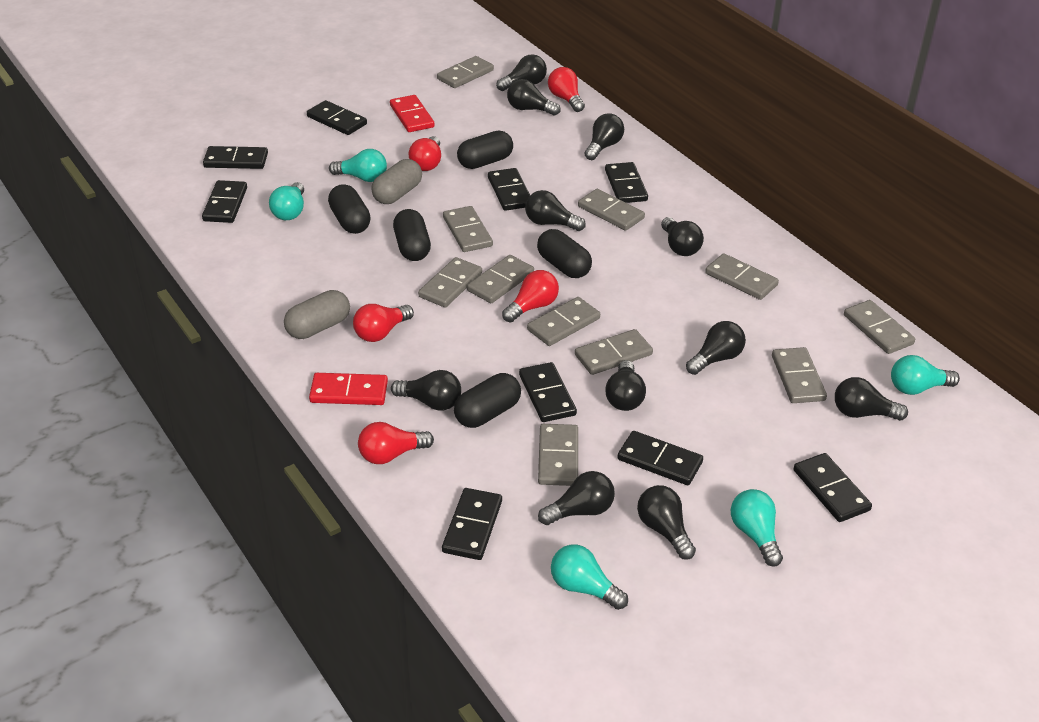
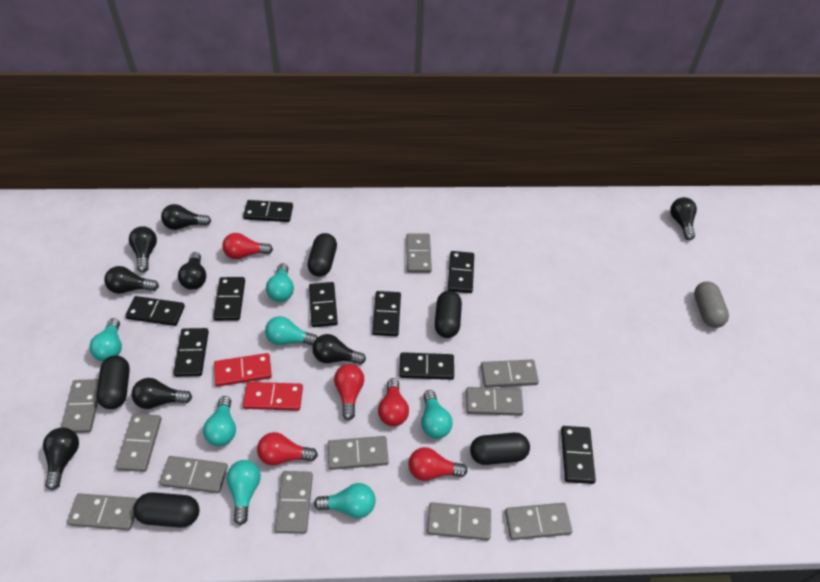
black light bulb: 11 -> 8
grey capsule: 2 -> 1
turquoise light bulb: 5 -> 7

